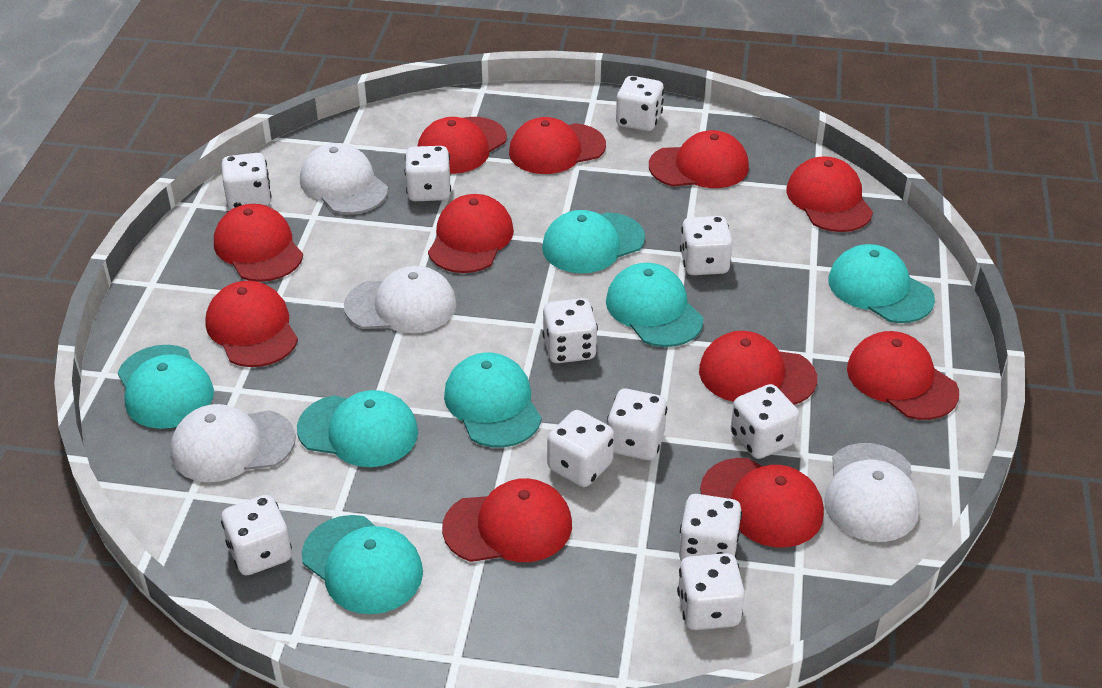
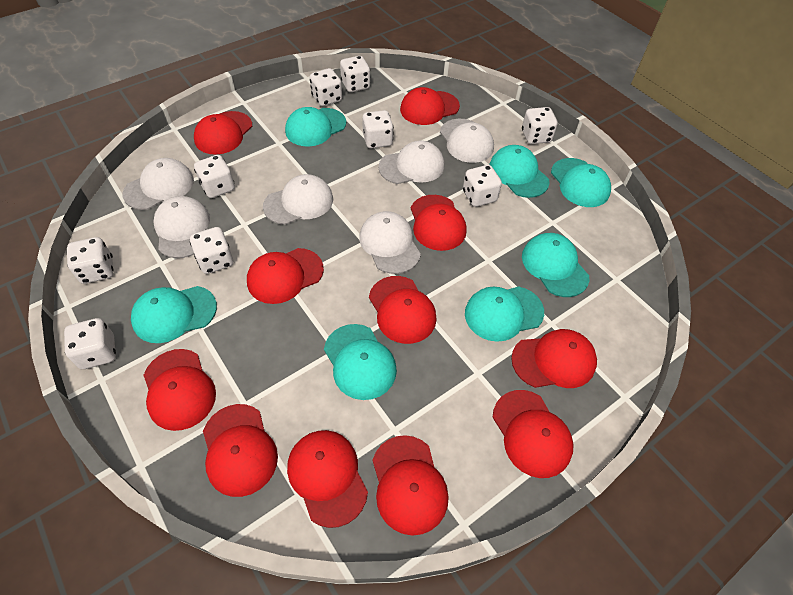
white cap: 4 -> 6
white dice: 11 -> 9

